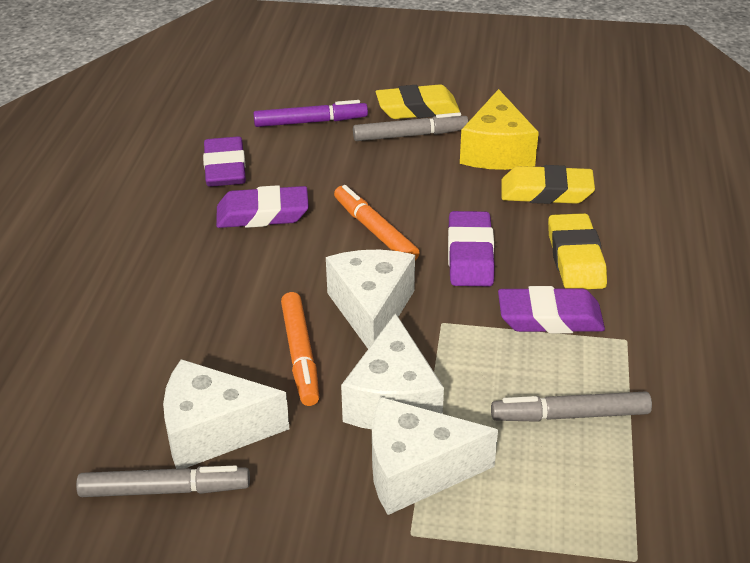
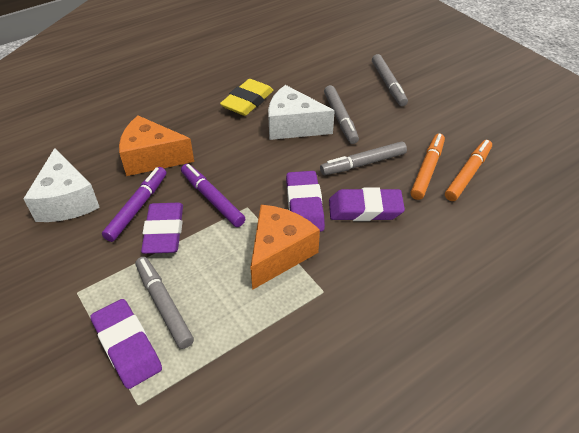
grey marker: 3 -> 4
orange cheese: 0 -> 2
purple marker: 1 -> 2
white cheese: 4 -> 2
yellow cheese: 1 -> 0
yellow eraser: 3 -> 1

